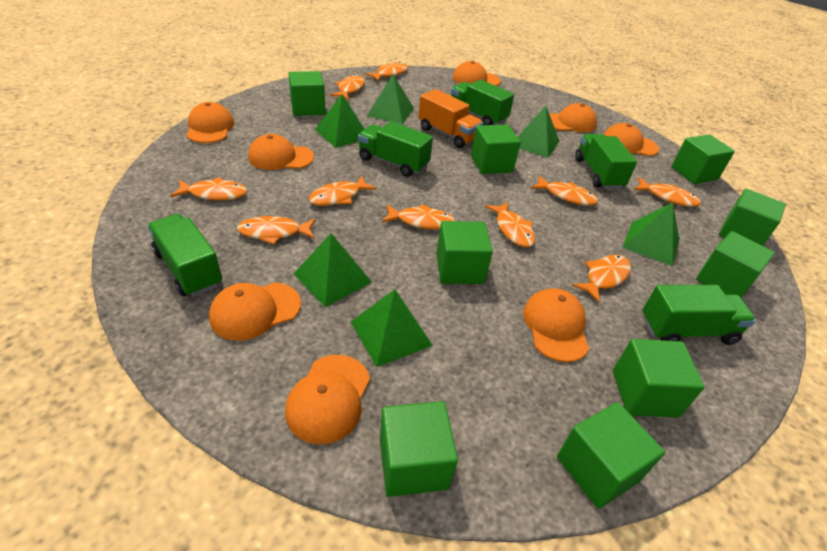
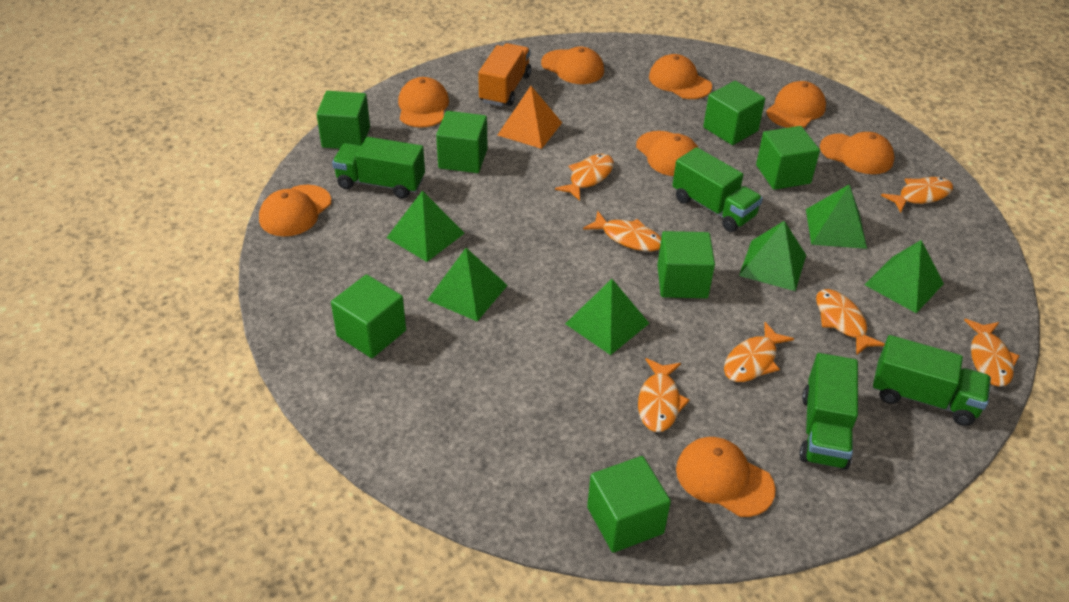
green cube: 9 -> 7
green truck: 5 -> 4
orange fish: 10 -> 7
orange pyramid: 0 -> 1

